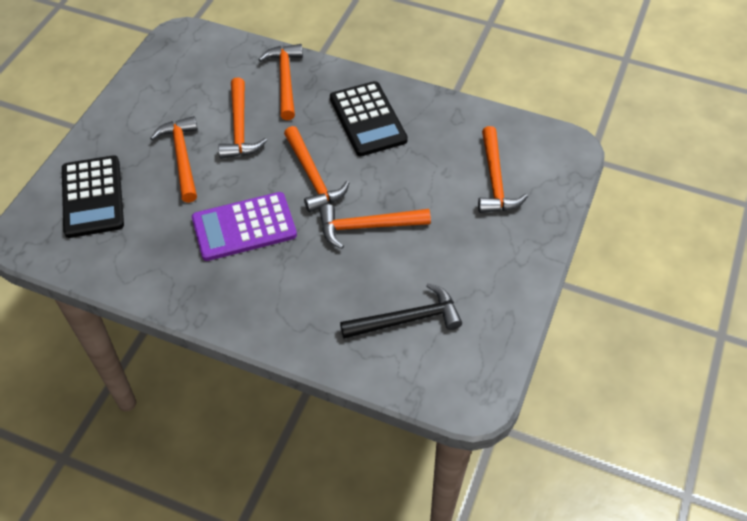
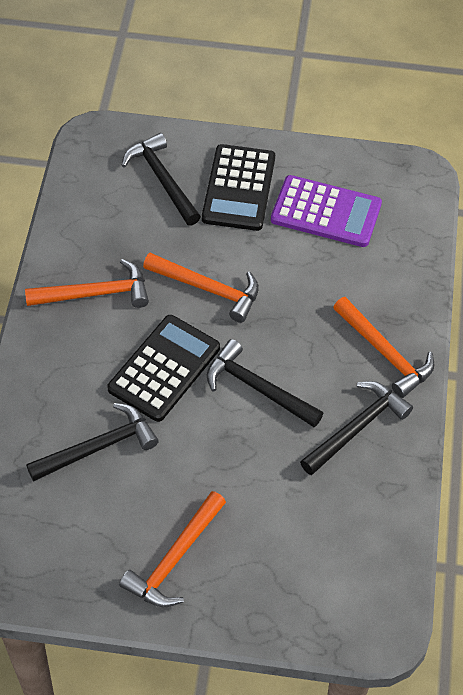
black hammer: 1 -> 4
orange hammer: 6 -> 4

